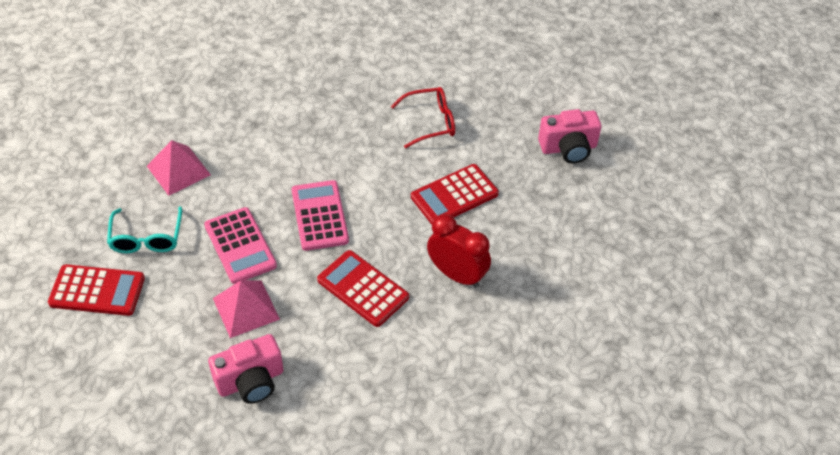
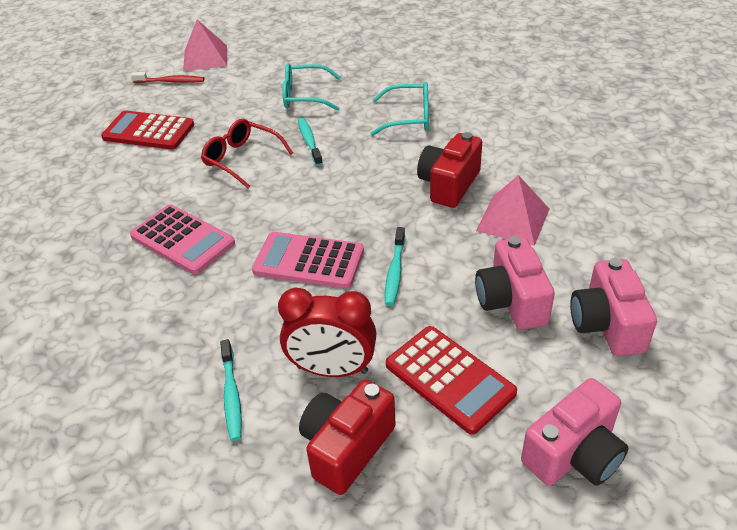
pink camera: 2 -> 3
red calculator: 3 -> 2
red camera: 0 -> 2
red toothbrush: 0 -> 1
turquoise glasses: 1 -> 2
turquoise toothbrush: 0 -> 3

